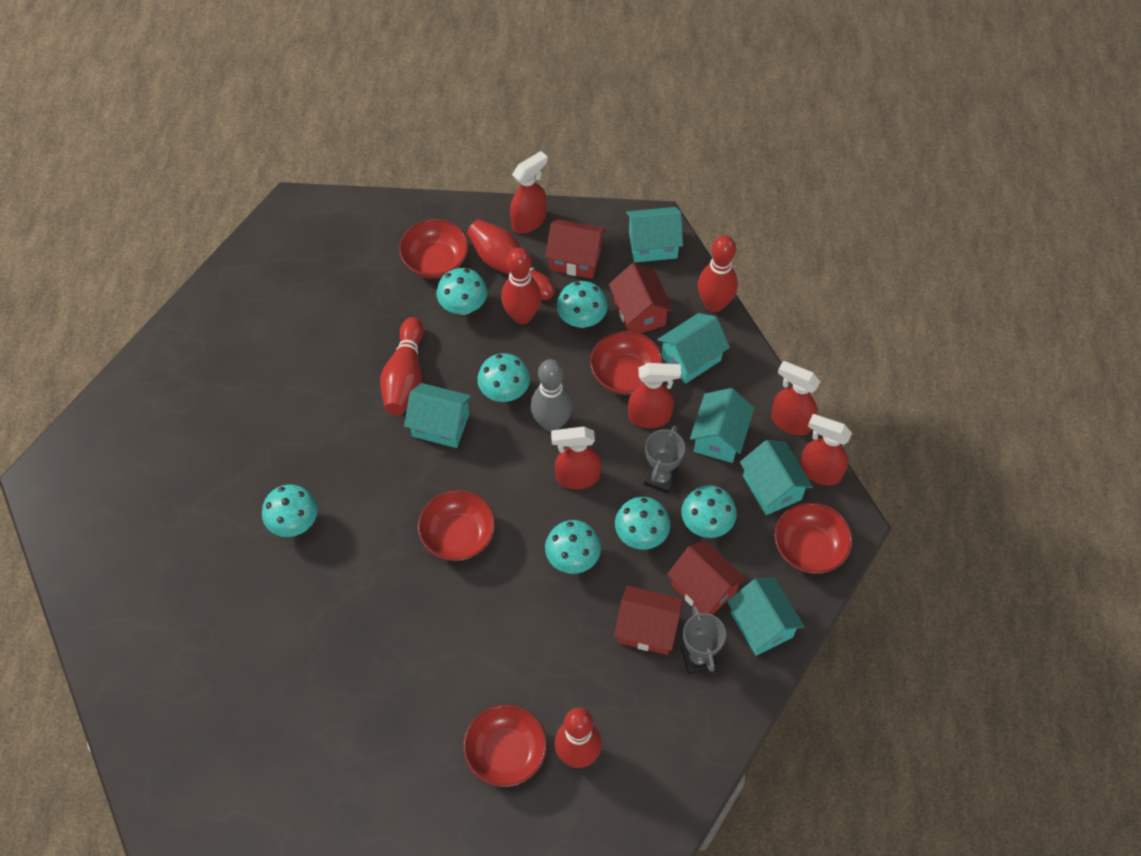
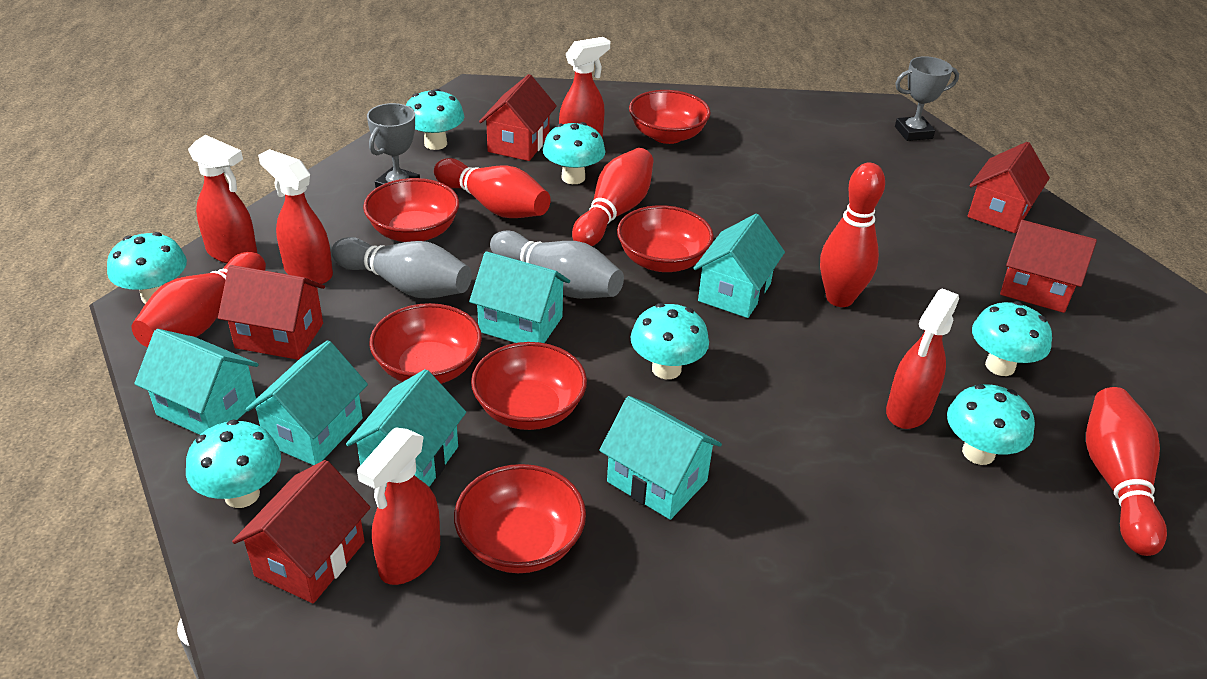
grey bowling pin: 1 -> 2
red bowl: 5 -> 6
red house: 4 -> 5

